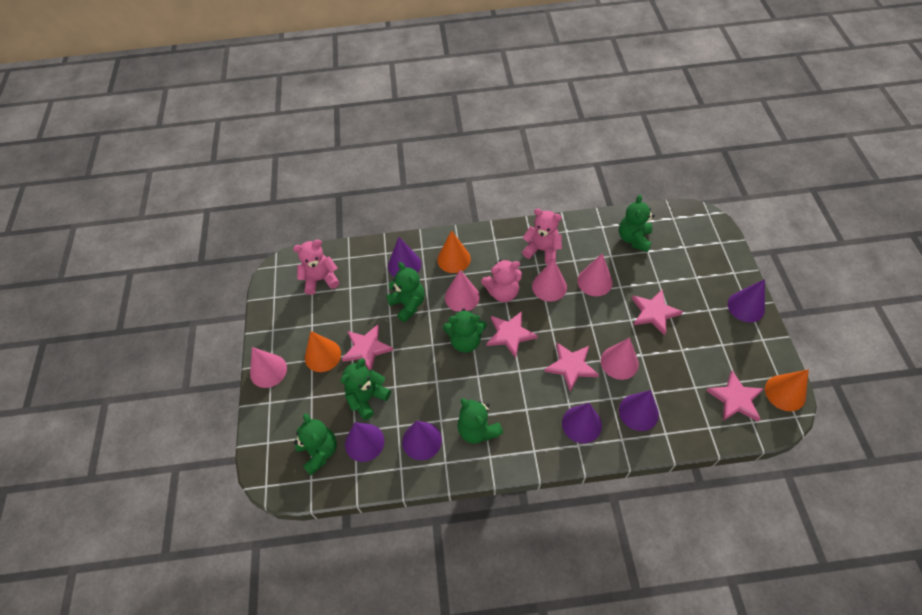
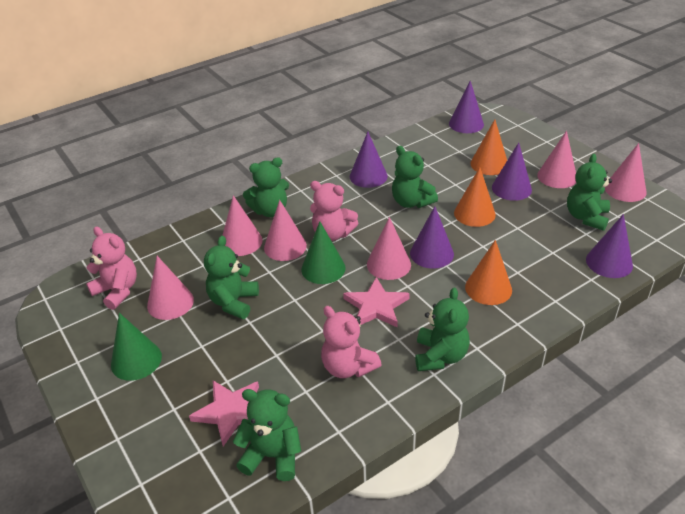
green cone: 0 -> 2
pink cone: 5 -> 6
pink star: 5 -> 2
purple cone: 6 -> 5

